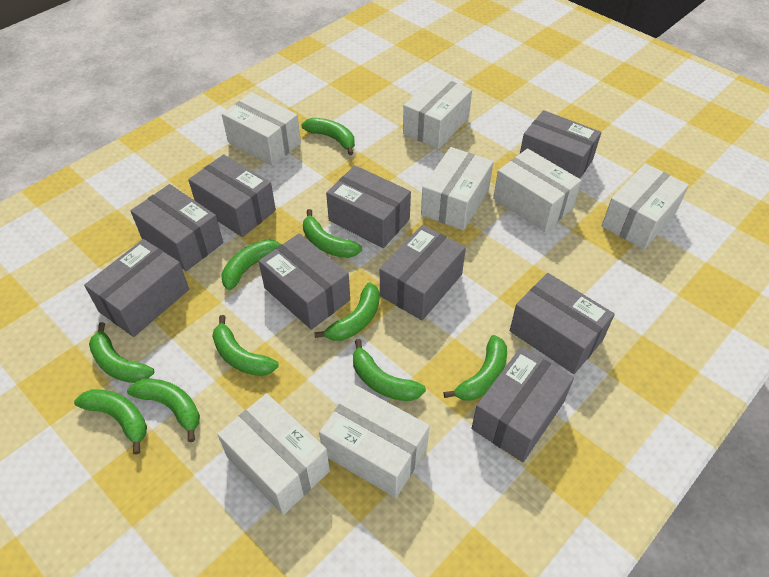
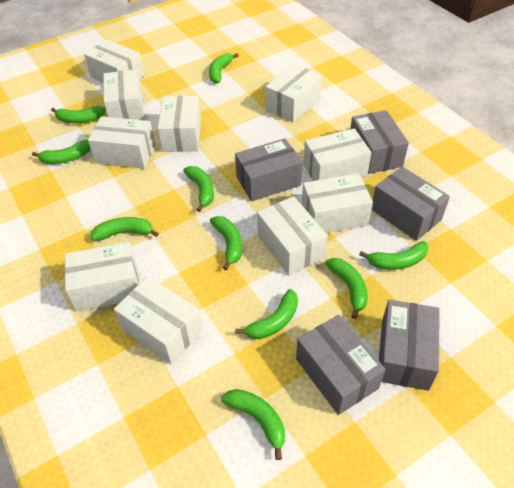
grey box: 9 -> 5
white box: 7 -> 10

